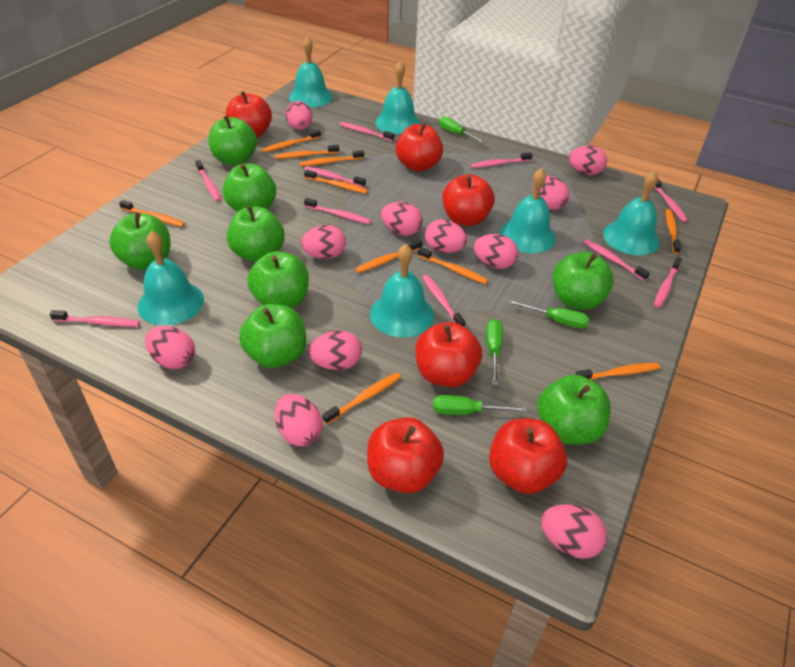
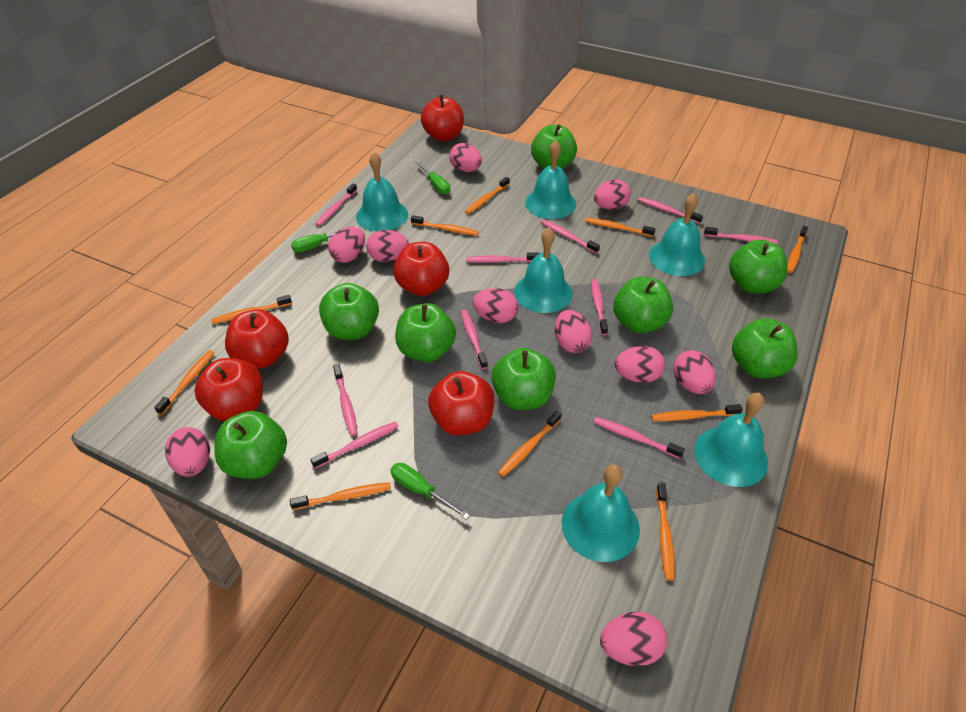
green screwdriver: 4 -> 3
pink egg: 11 -> 10
red apple: 6 -> 5

